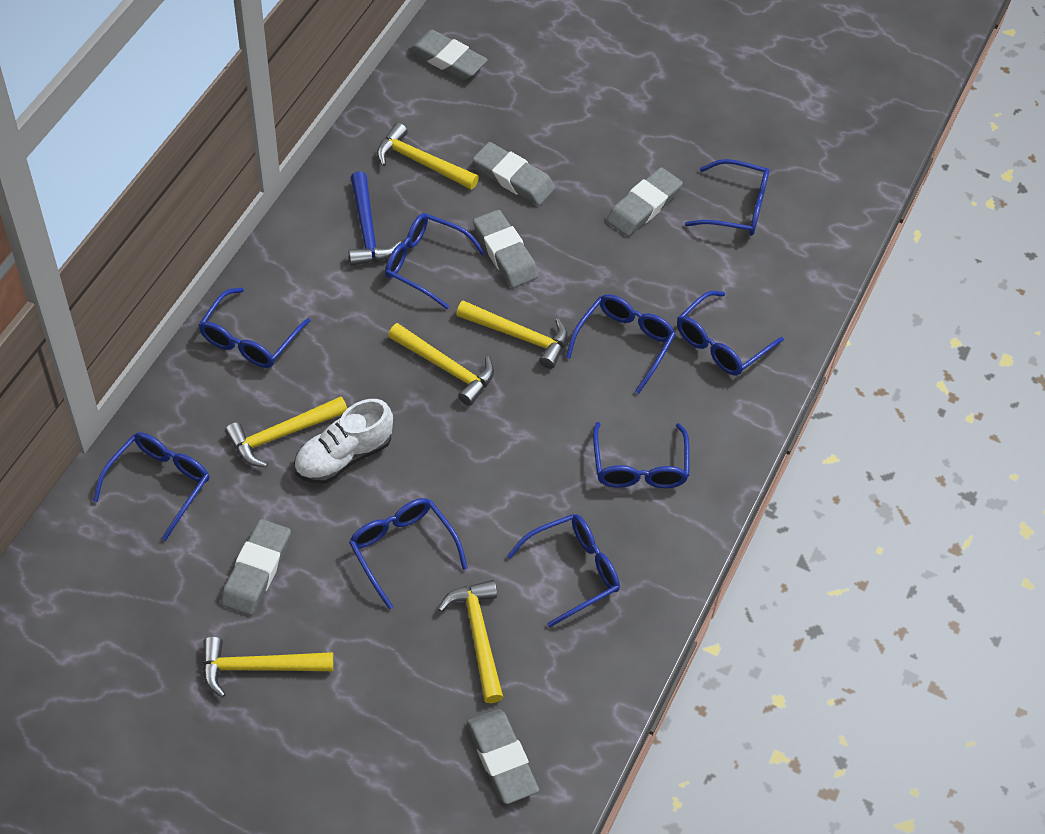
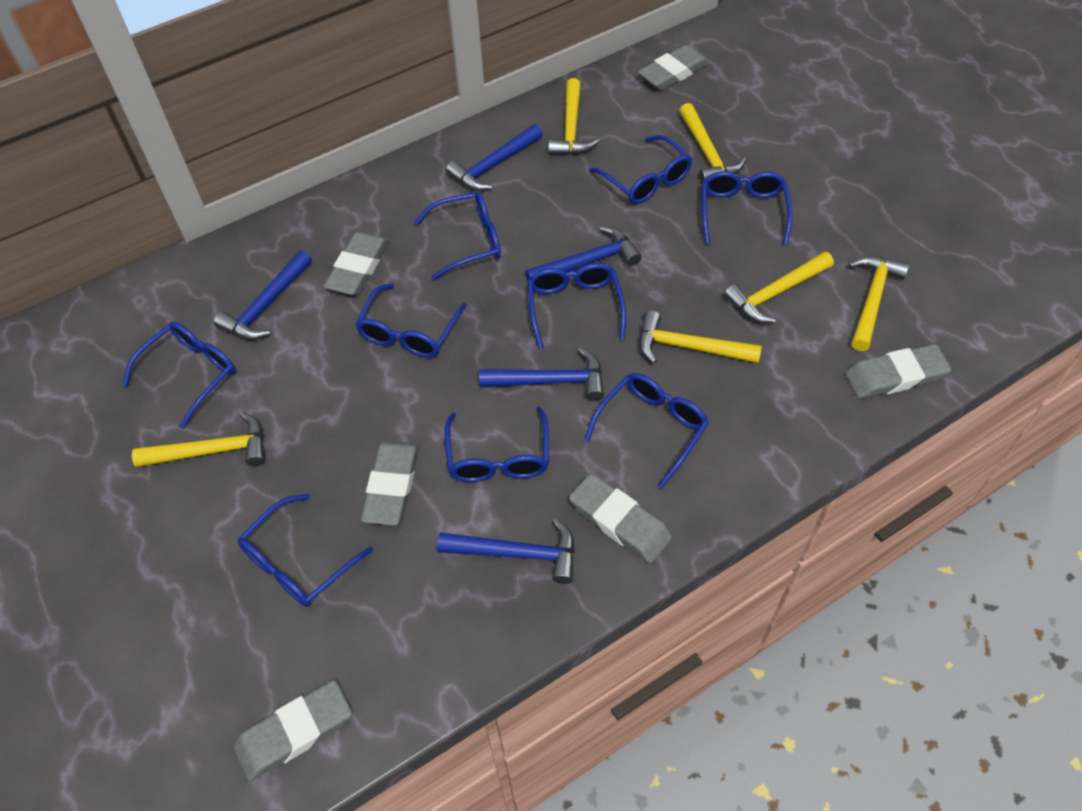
blue hammer: 1 -> 5
white shoe: 1 -> 0

